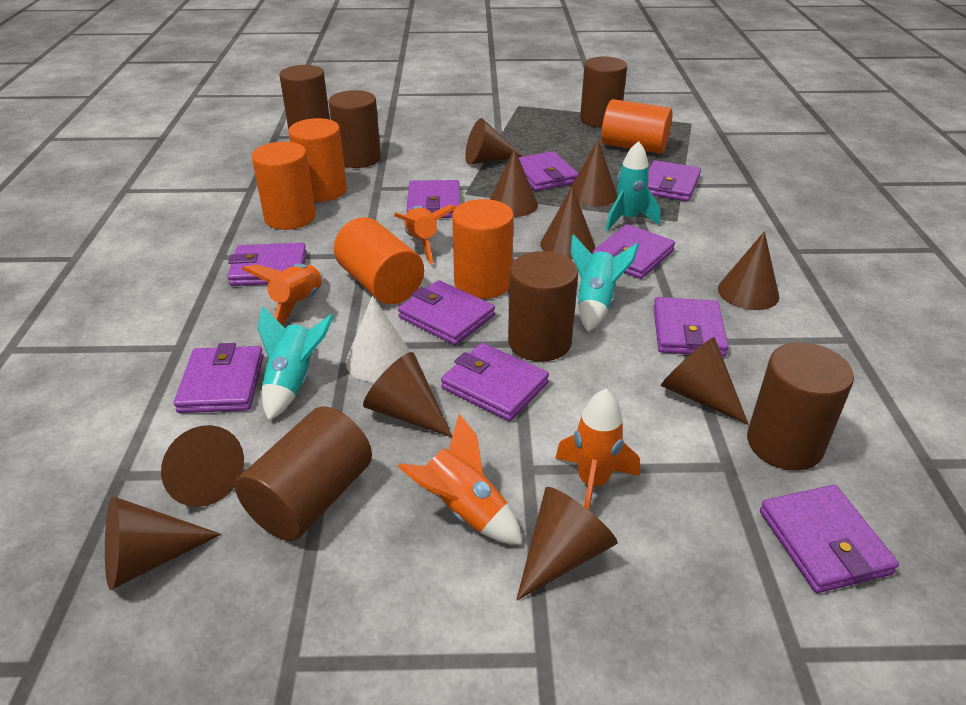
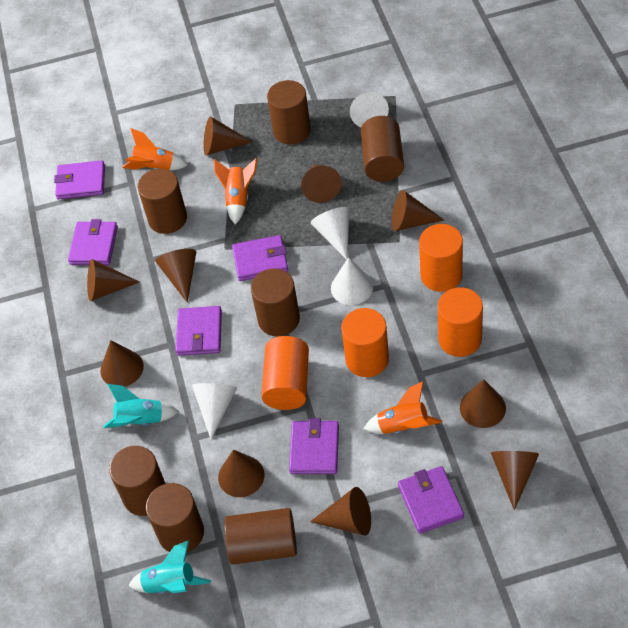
brown cylinder: 6 -> 7
orange cylinder: 5 -> 4
orange rocket: 4 -> 3
purple wallet: 10 -> 6
turquoise rocket: 3 -> 2
white cone: 1 -> 4

